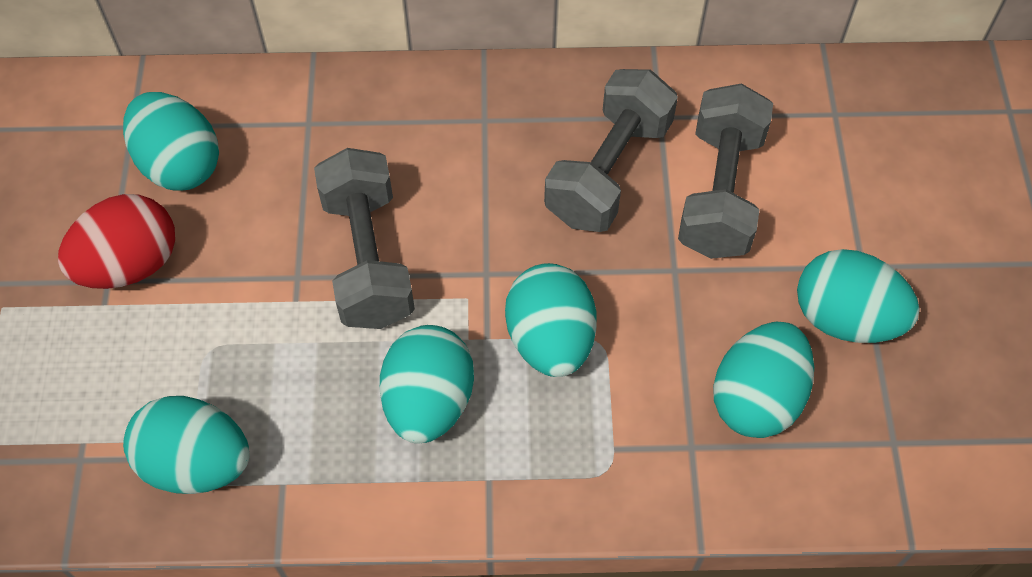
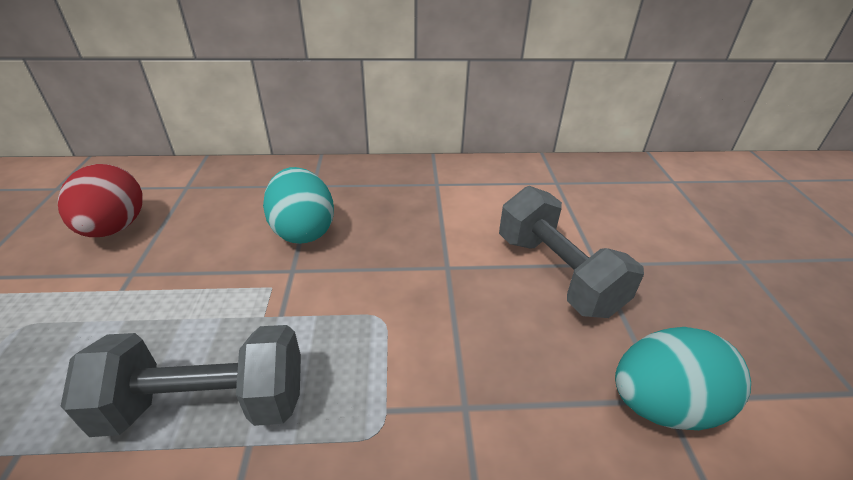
grey dumbbell: 3 -> 2
turquoise egg: 6 -> 2

